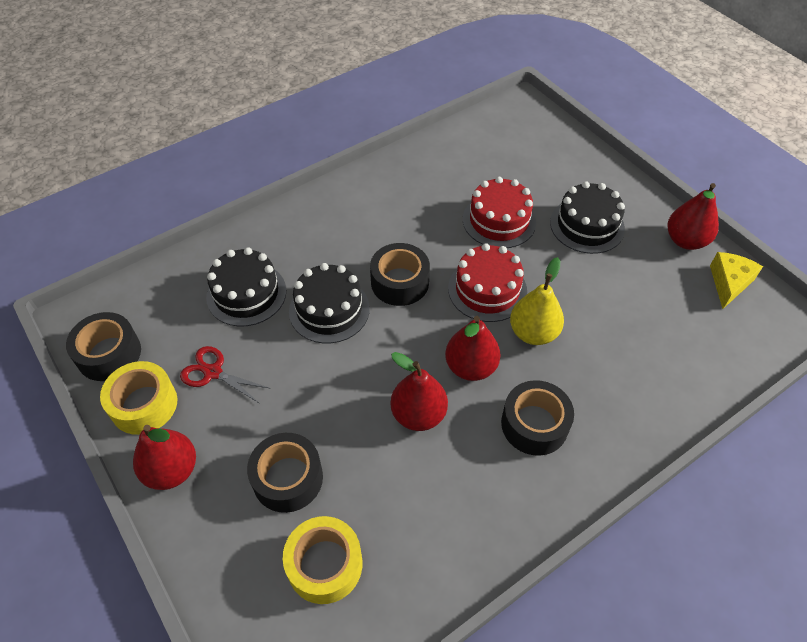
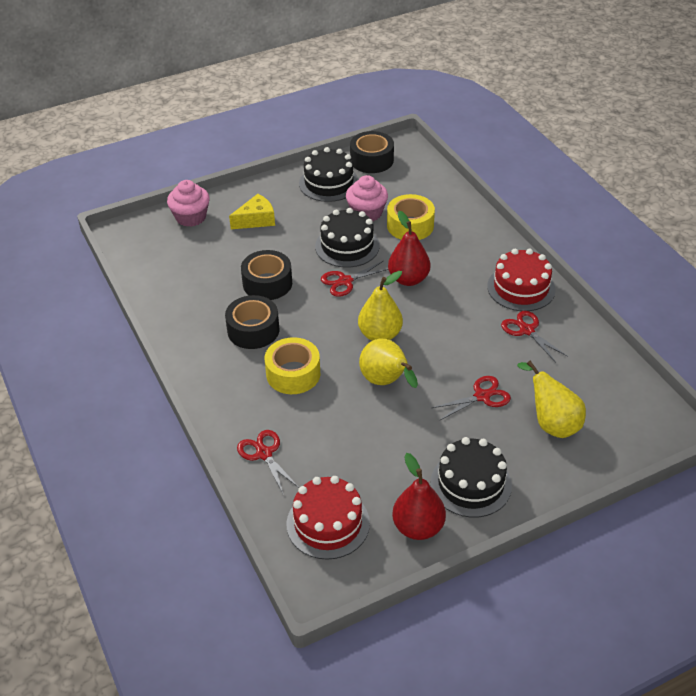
black tape: 4 -> 3
pink cupcake: 0 -> 2
red pear: 4 -> 2
red scissors: 1 -> 4
yellow pear: 1 -> 3

